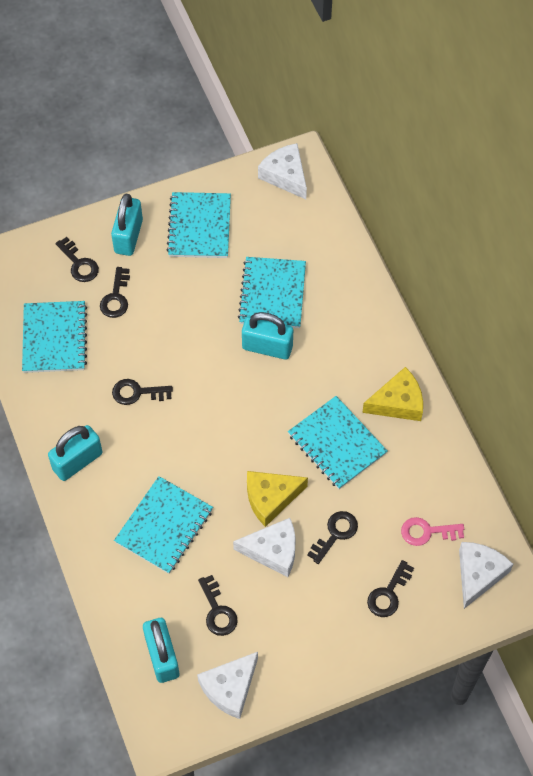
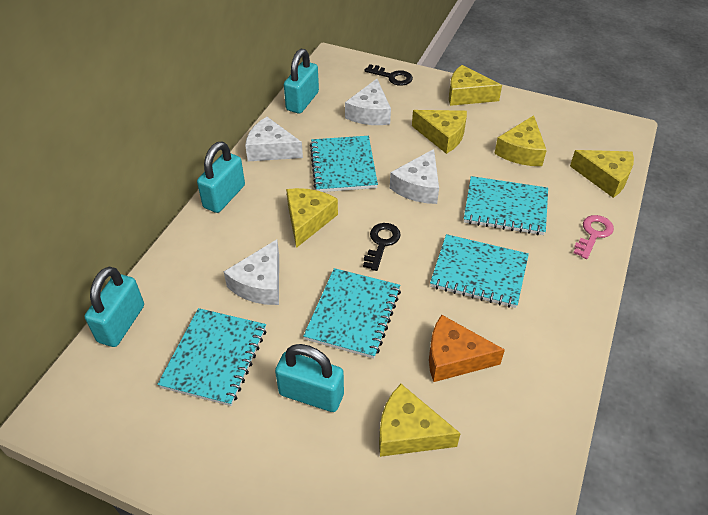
black key: 6 -> 2
orange cheese: 0 -> 1
yellow cheese: 2 -> 6

